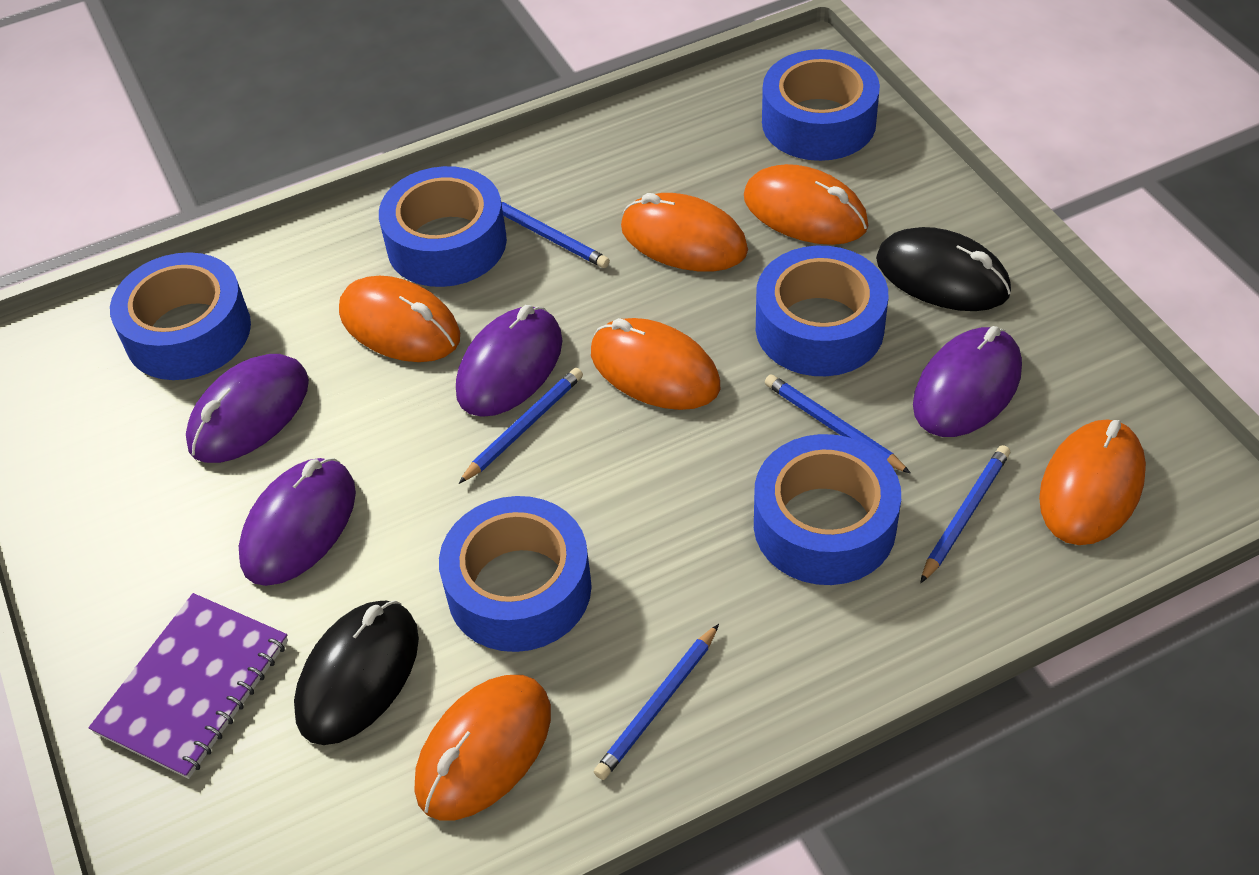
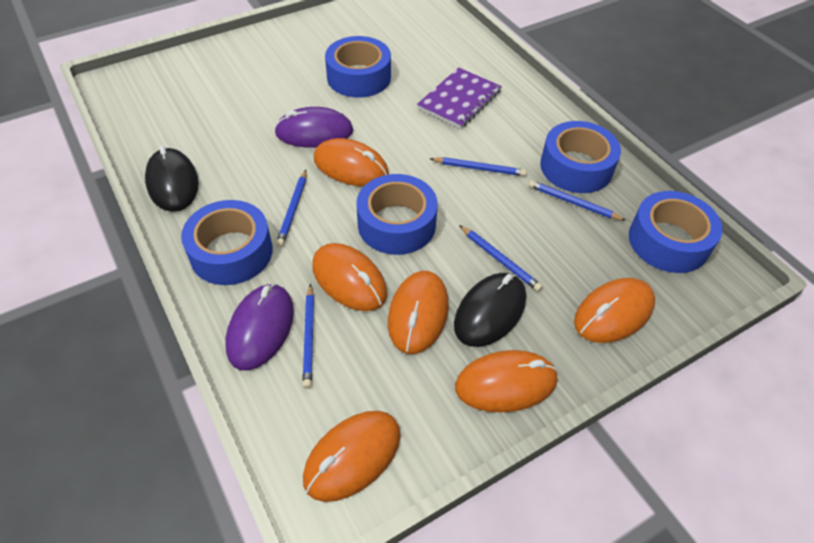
blue tape: 6 -> 5
purple mouse: 4 -> 2

